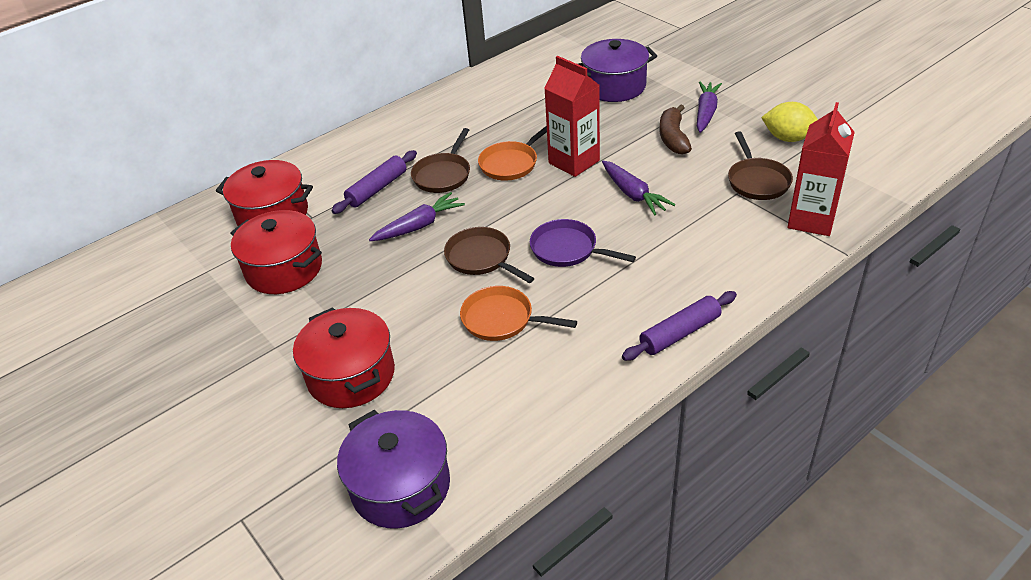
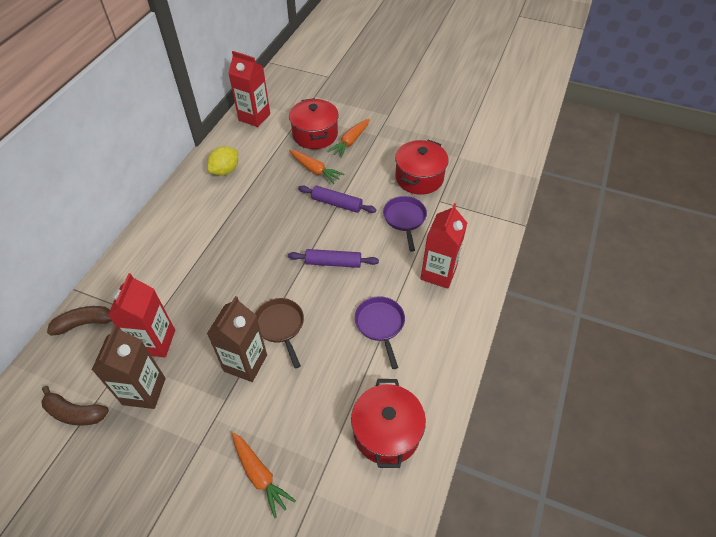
brown banana: 1 -> 2
brown carton: 0 -> 2
brown pan: 3 -> 1
orange carrot: 0 -> 3
orange pan: 2 -> 0
purple carrot: 3 -> 0
purple pan: 1 -> 2
purple pot: 2 -> 0
red carton: 2 -> 3

